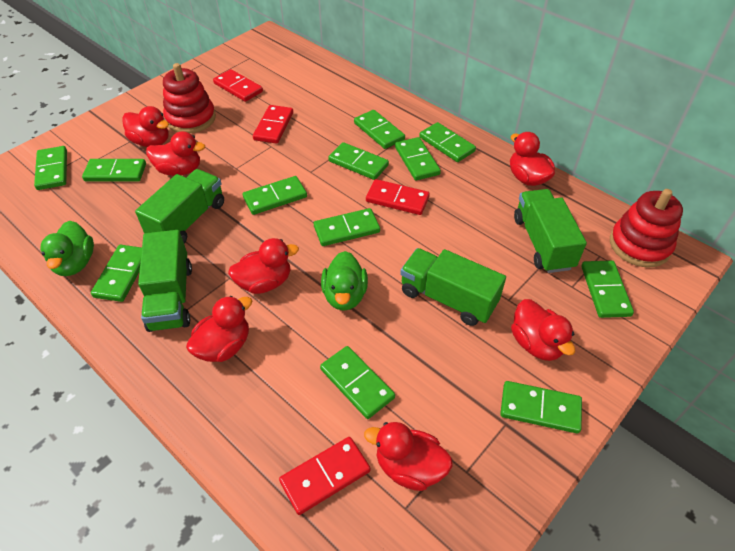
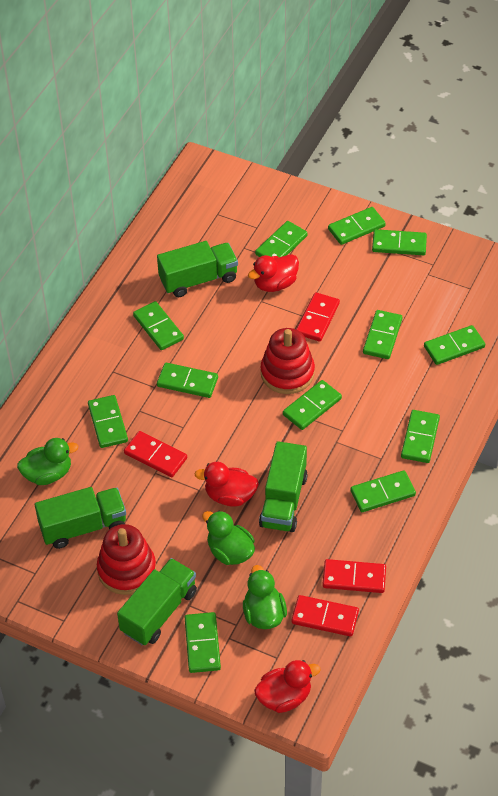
green duck: 2 -> 3
red duck: 7 -> 3

